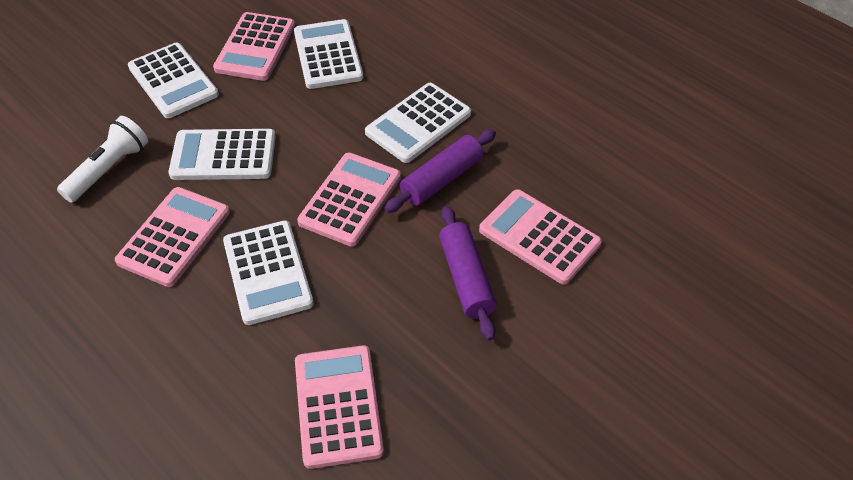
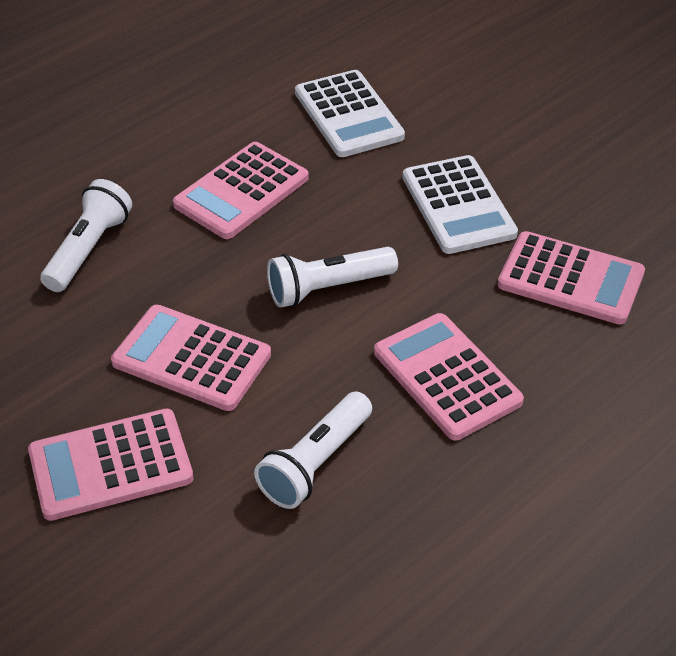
purple rolling pin: 2 -> 0
white calculator: 5 -> 2
white flashlight: 1 -> 3

